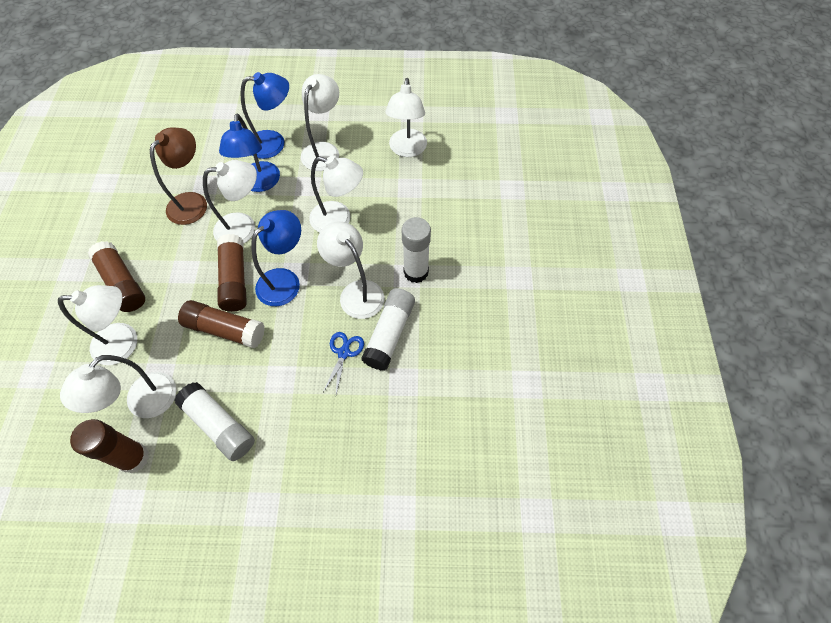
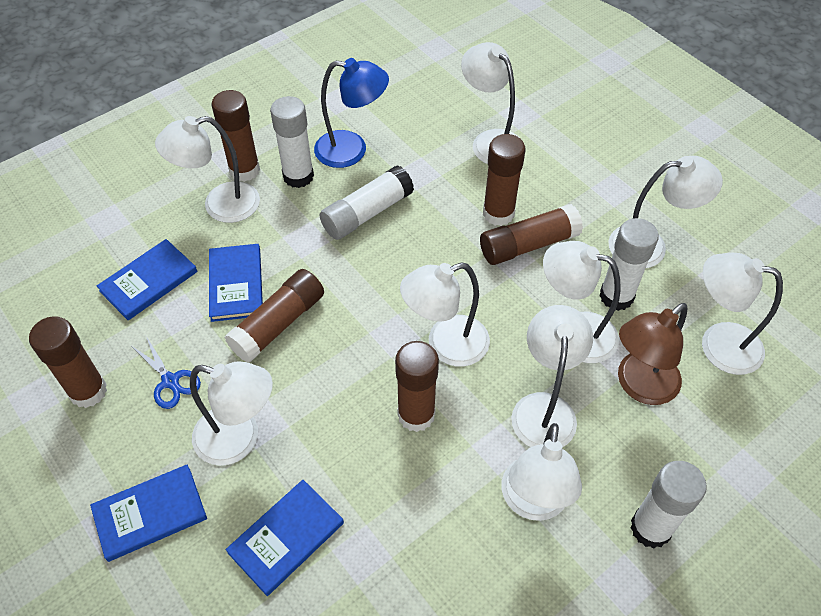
blue book: 0 -> 4
blue lamp: 3 -> 1
brown glue stick: 4 -> 6
white glue stick: 3 -> 4
white lamp: 7 -> 9

